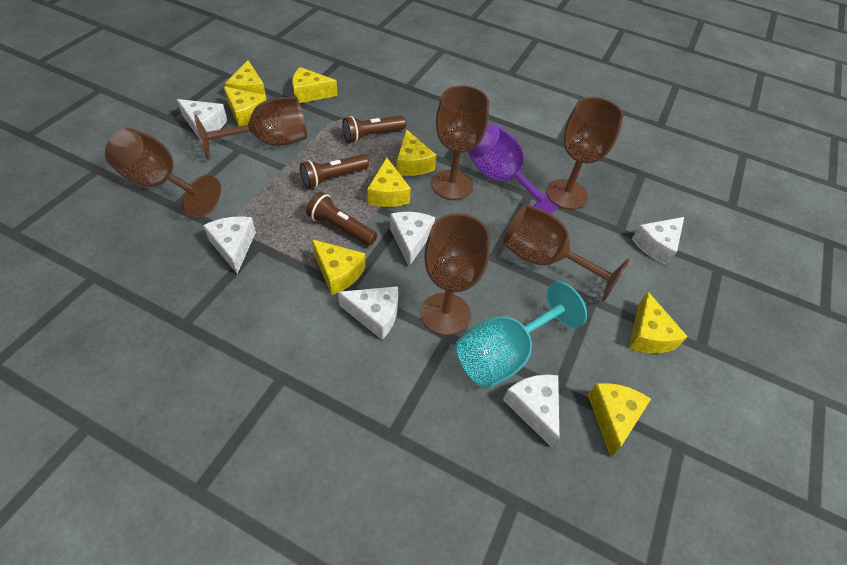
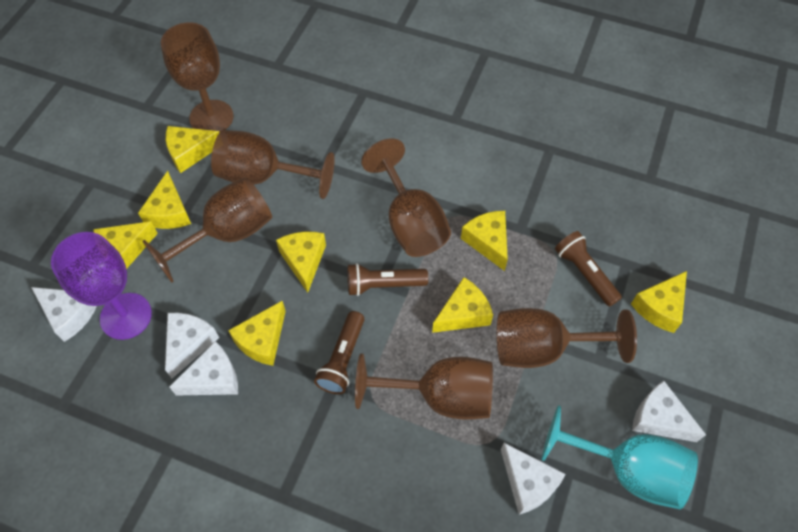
white cheese: 6 -> 5

